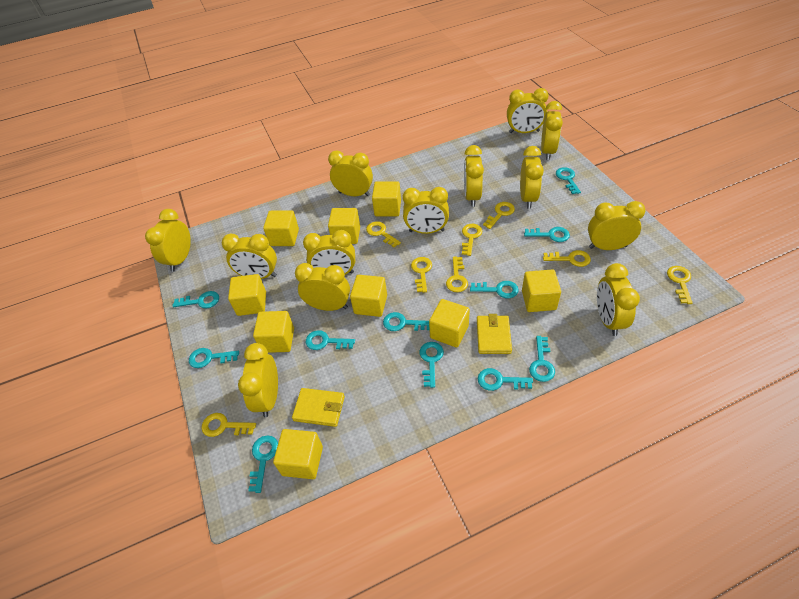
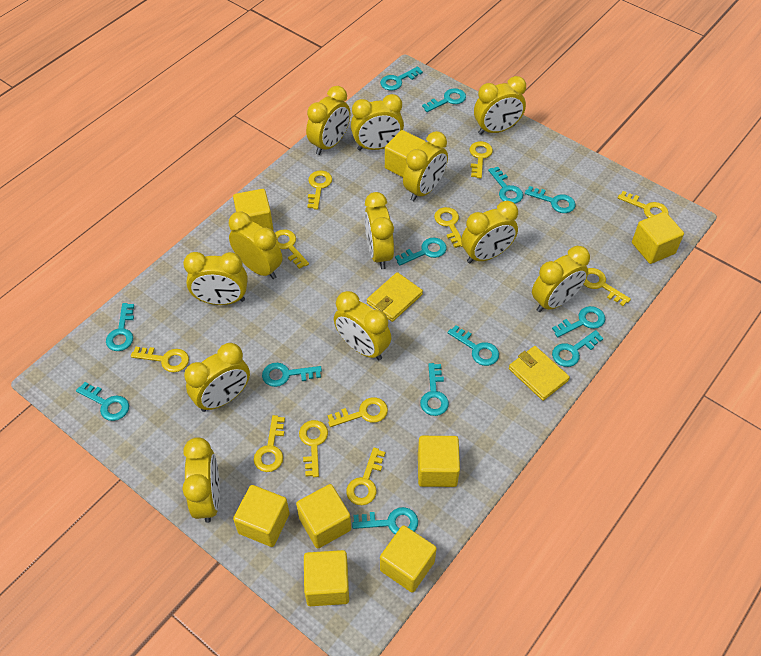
turquoise key: 11 -> 13
yellow clock: 13 -> 12
yellow cube: 9 -> 8
yellow key: 8 -> 11

